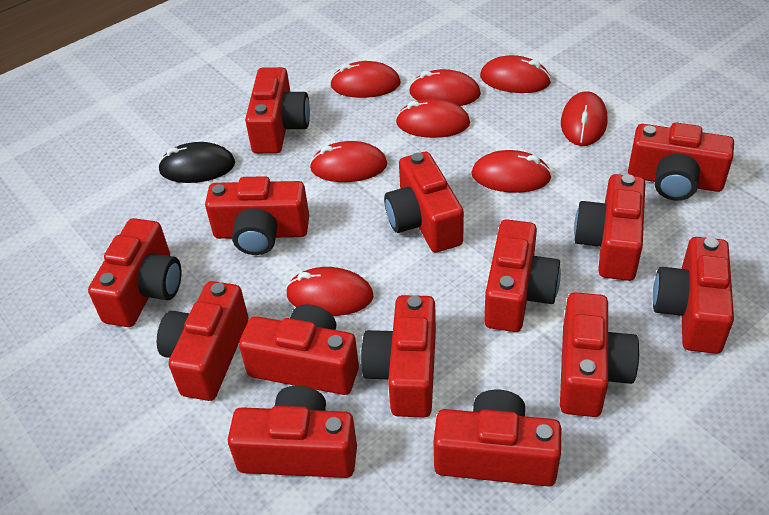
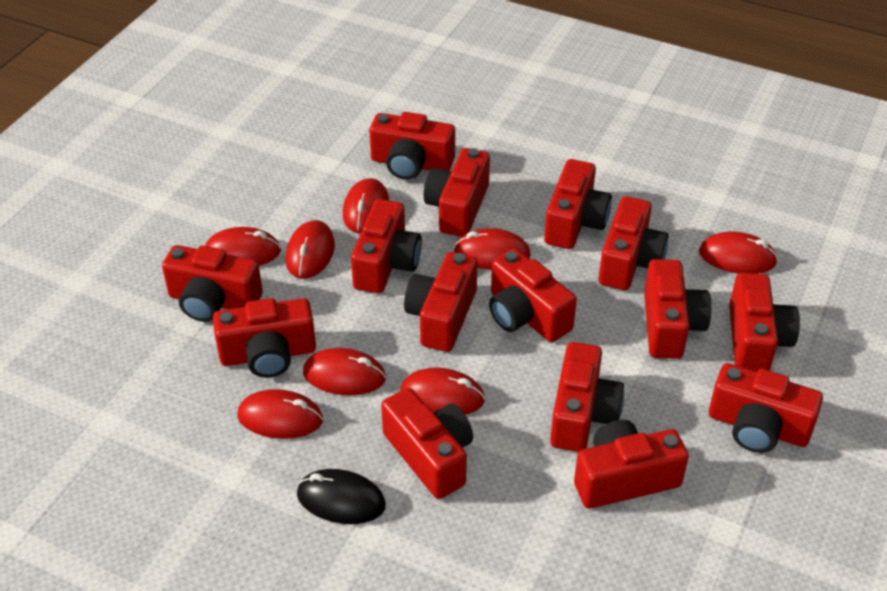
red camera: 14 -> 15

